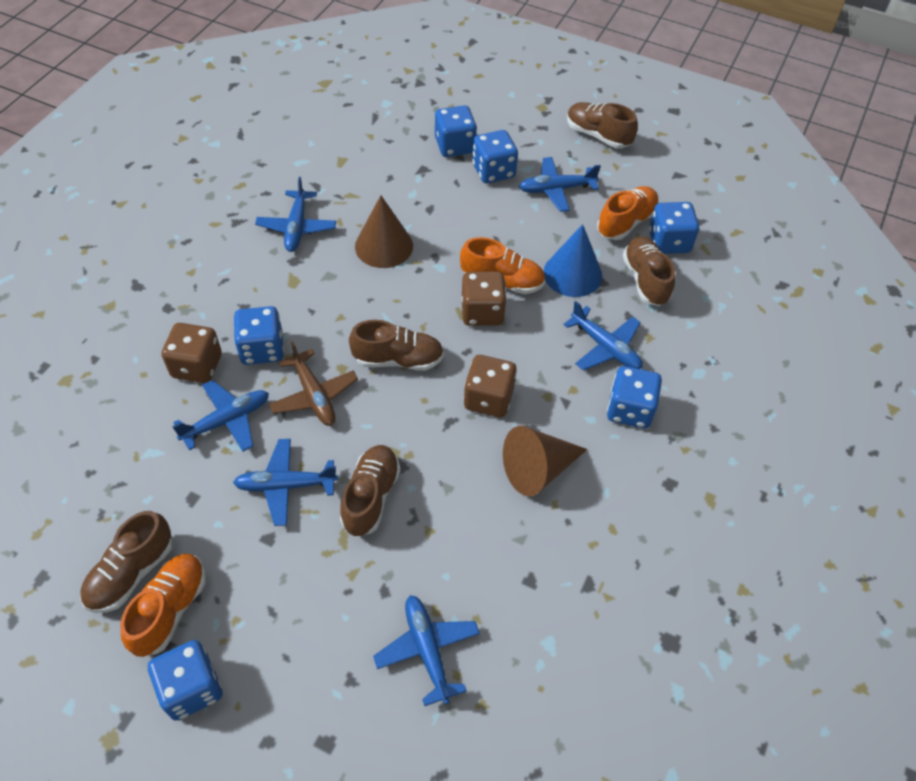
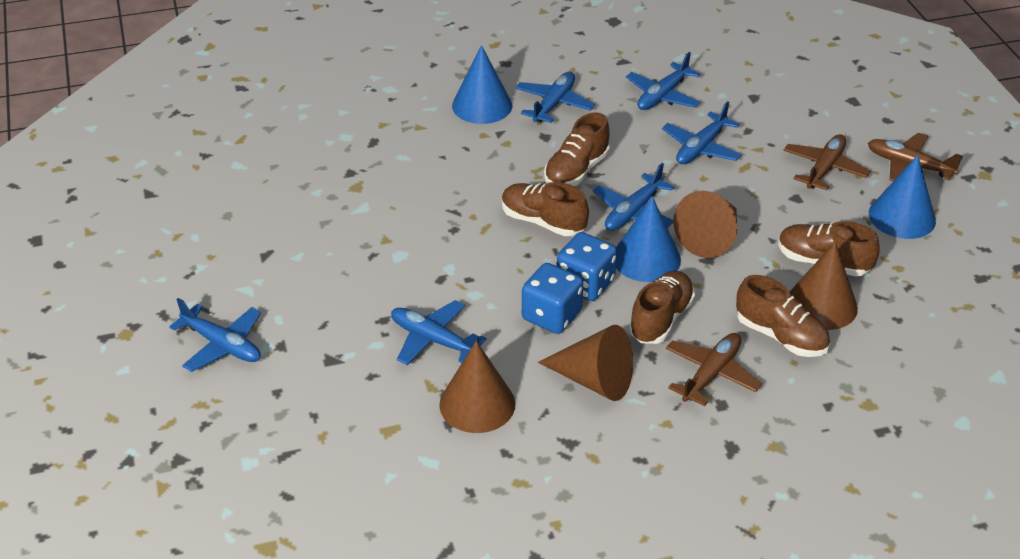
blue cone: 1 -> 3
blue dice: 6 -> 2
brown cone: 2 -> 4
brown dice: 3 -> 0
brown plane: 1 -> 3
orange shoe: 3 -> 0

